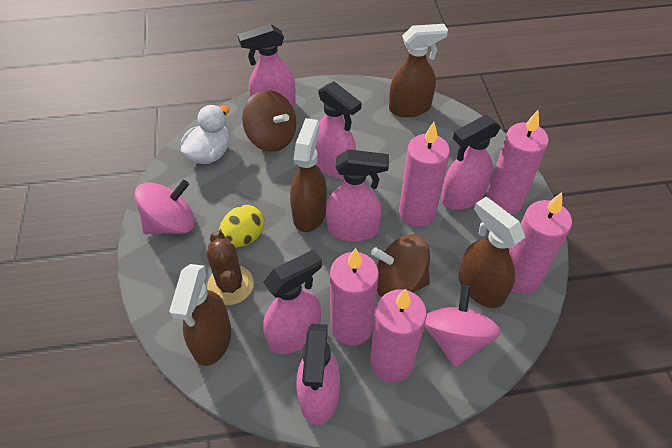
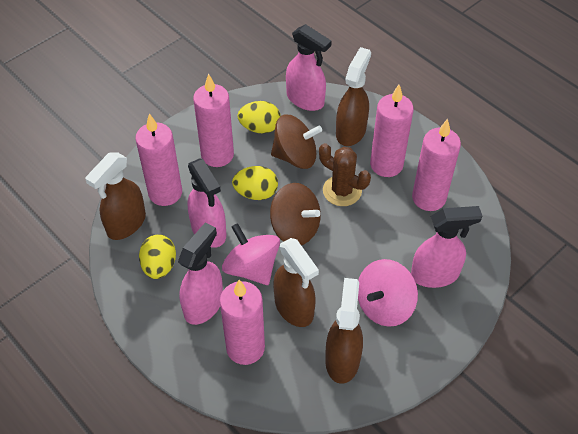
pink spray bottle: 6 -> 4
white duck: 1 -> 0
yellow egg: 1 -> 3

